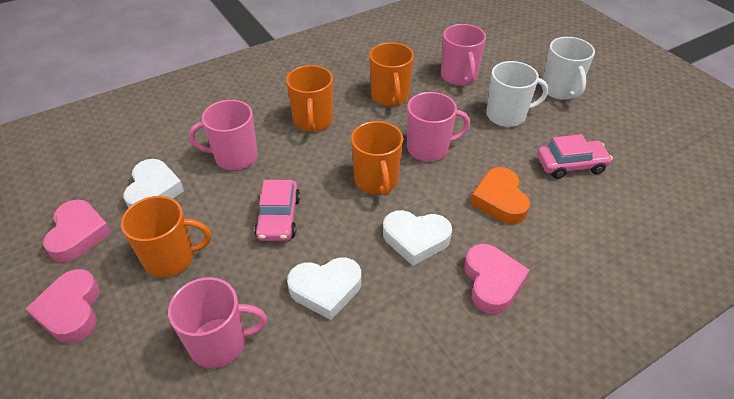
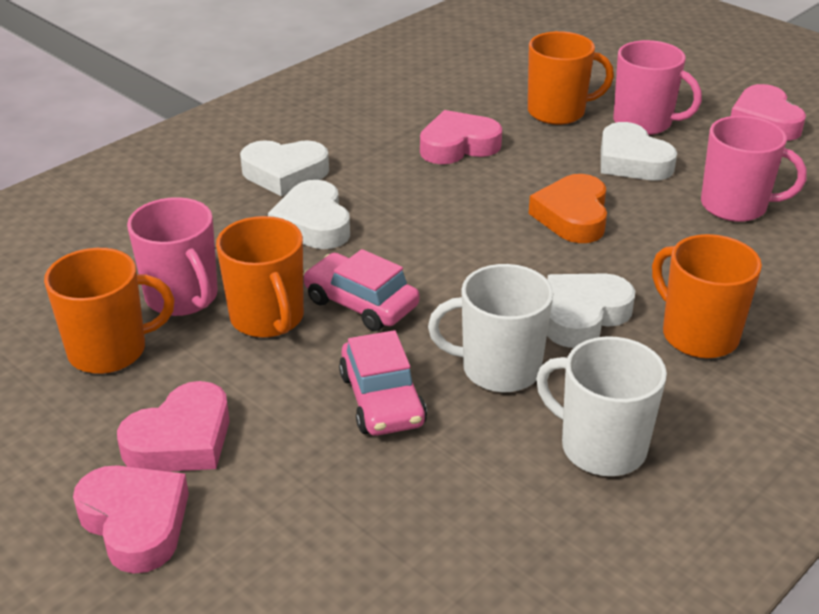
pink heart: 3 -> 4
pink mug: 4 -> 3
white heart: 3 -> 4

